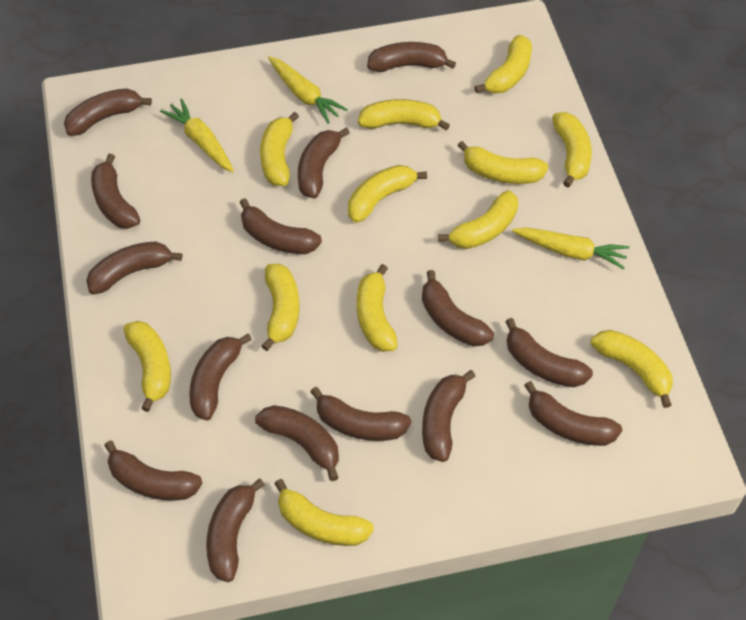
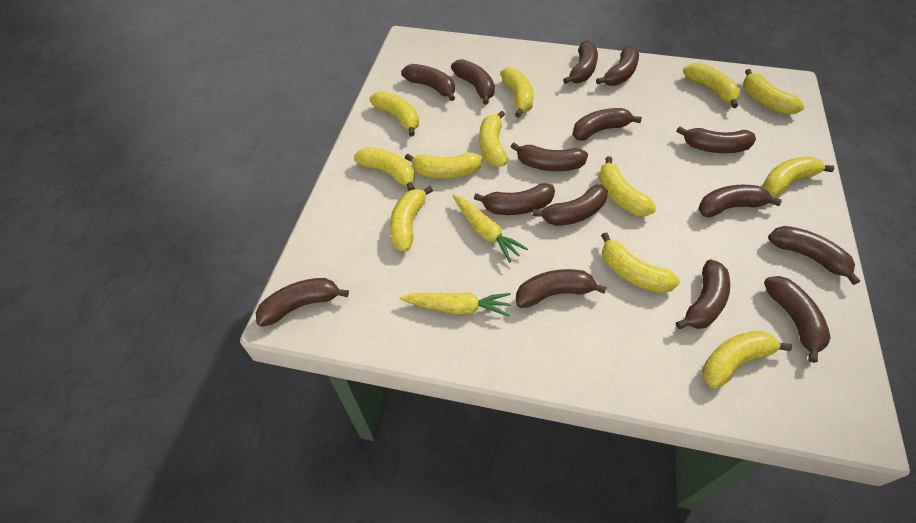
yellow carrot: 3 -> 2

